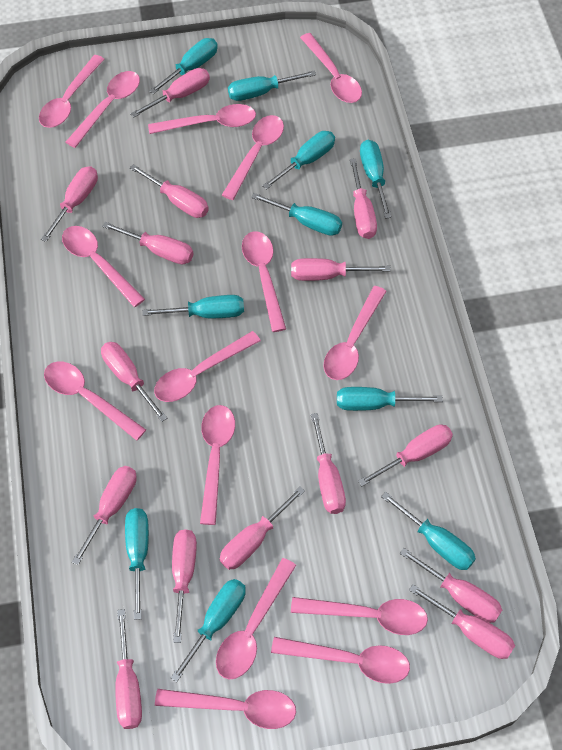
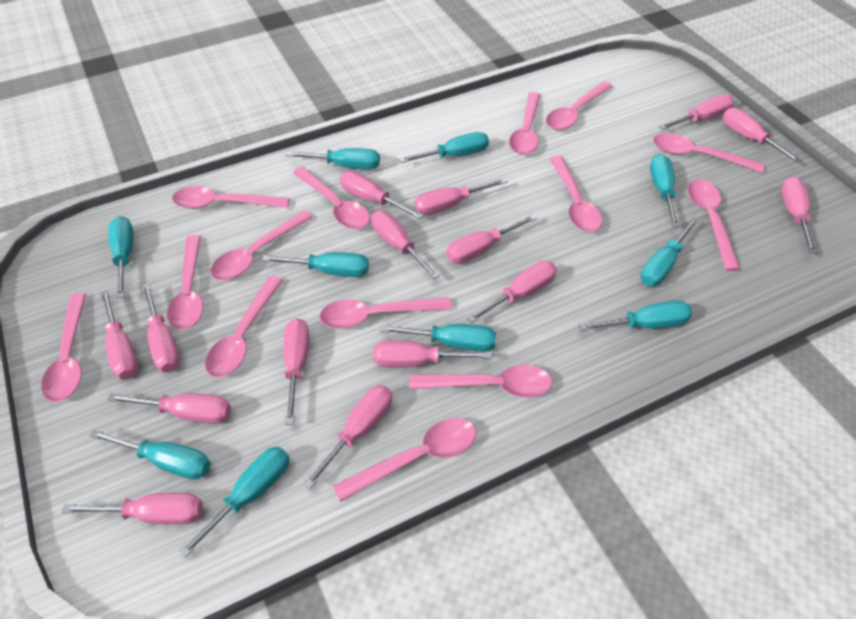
pink spoon: 15 -> 14

